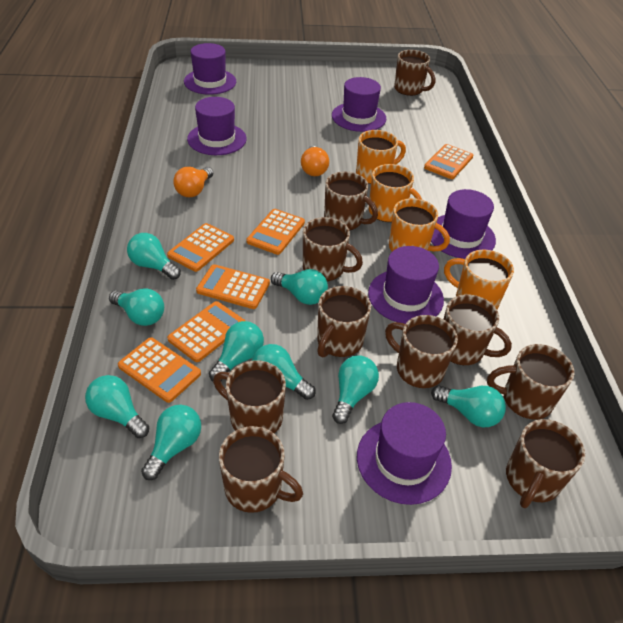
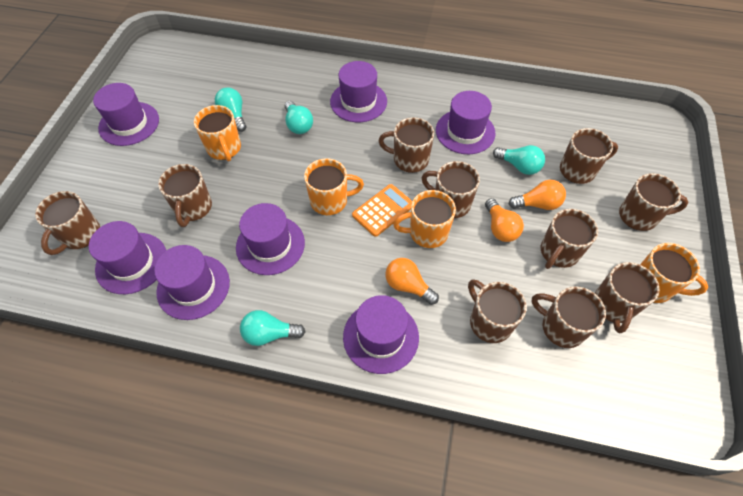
orange calculator: 6 -> 1
orange light bulb: 2 -> 3
purple hat: 6 -> 7
turquoise light bulb: 9 -> 4

